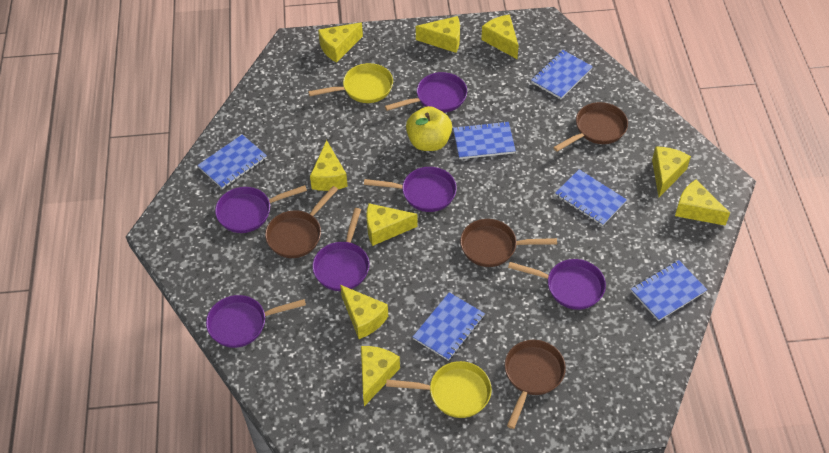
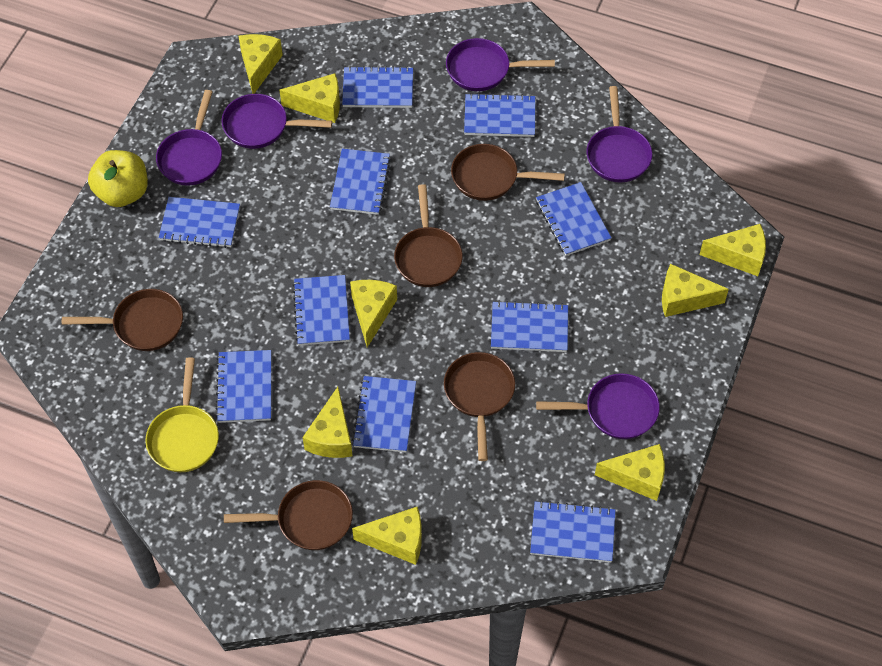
blue notebook: 6 -> 10
brown pan: 4 -> 5
purple pan: 6 -> 5
yellow cheese: 9 -> 8
yellow pan: 2 -> 1

